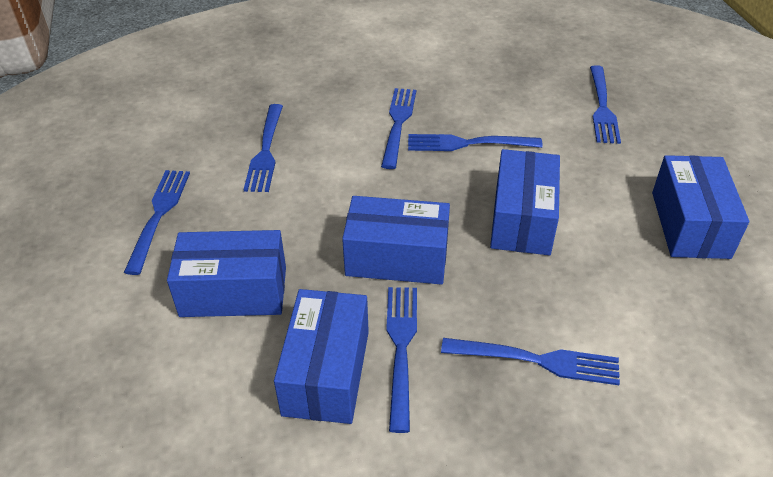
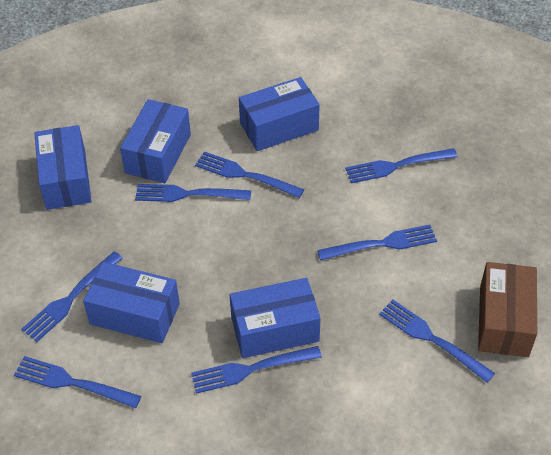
blue fork: 7 -> 8
brown box: 0 -> 1

